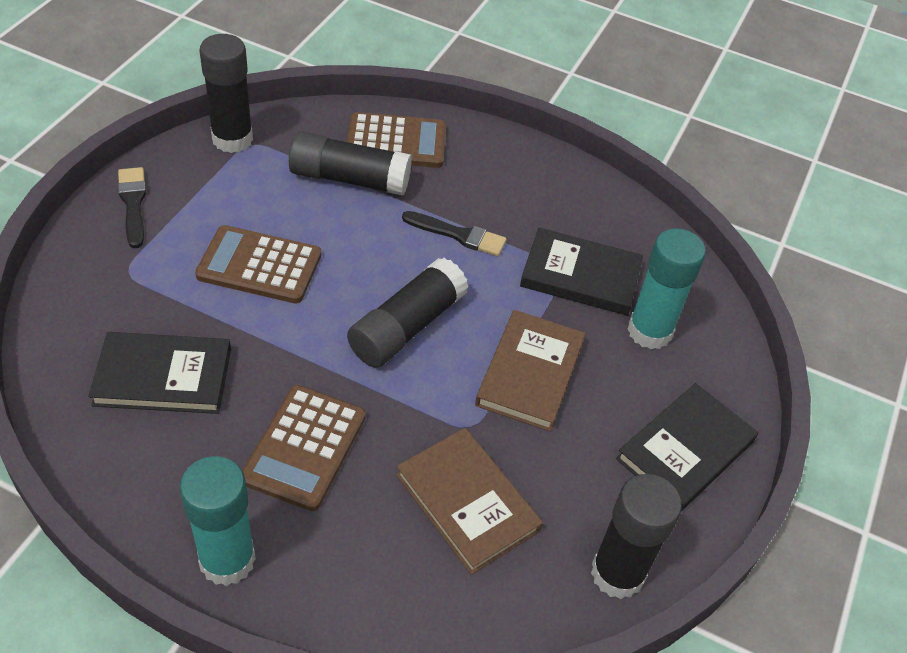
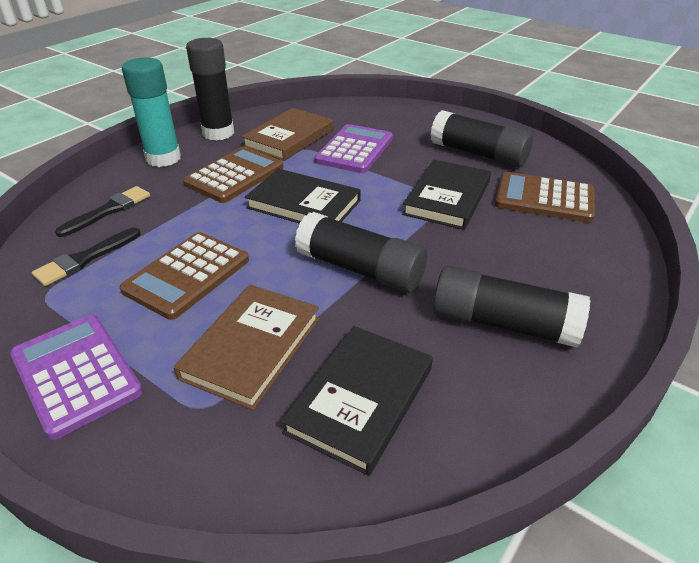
purple calculator: 0 -> 2
turquoise glue stick: 2 -> 1

